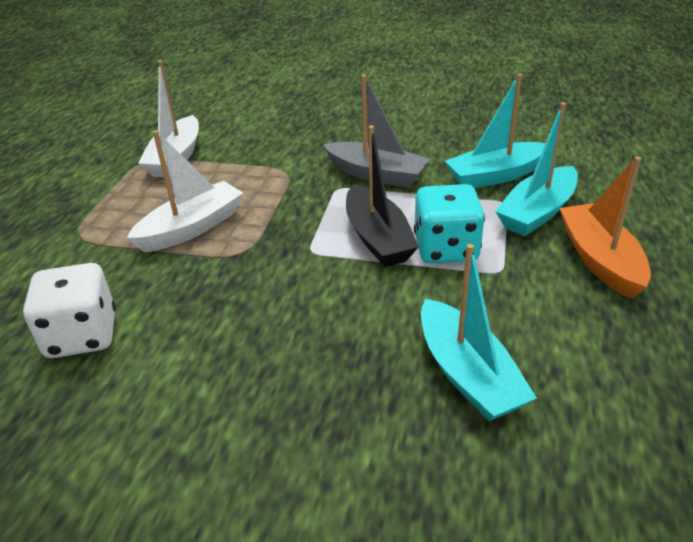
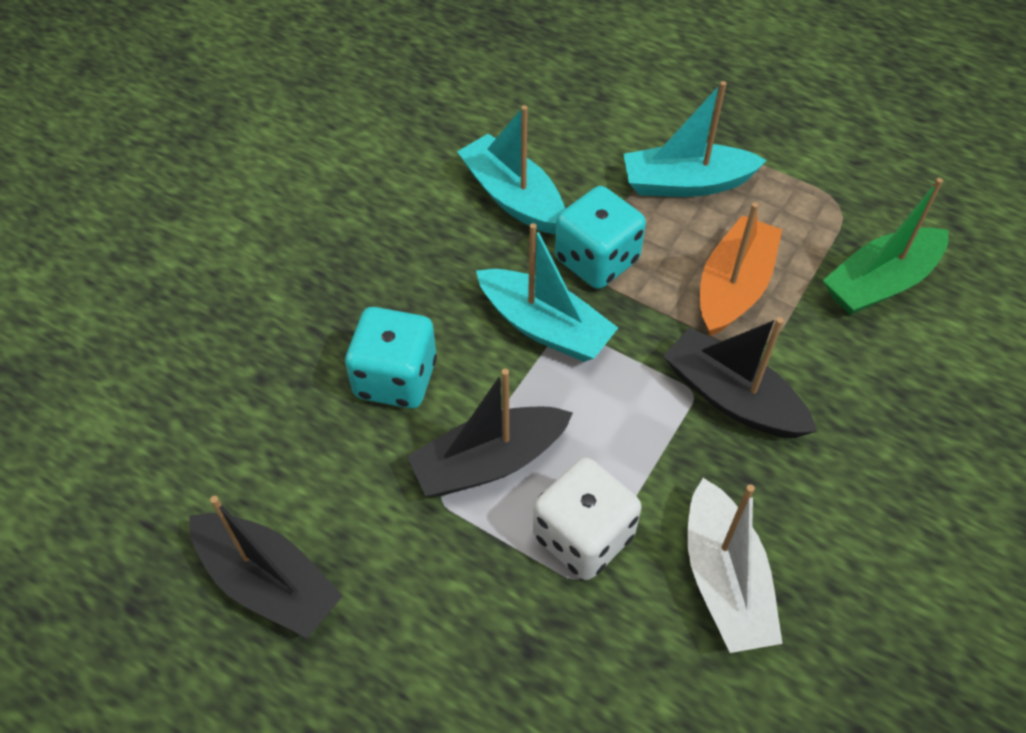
black boat: 1 -> 3
green boat: 0 -> 1
grey boat: 1 -> 0
turquoise dice: 1 -> 2
white boat: 2 -> 1

